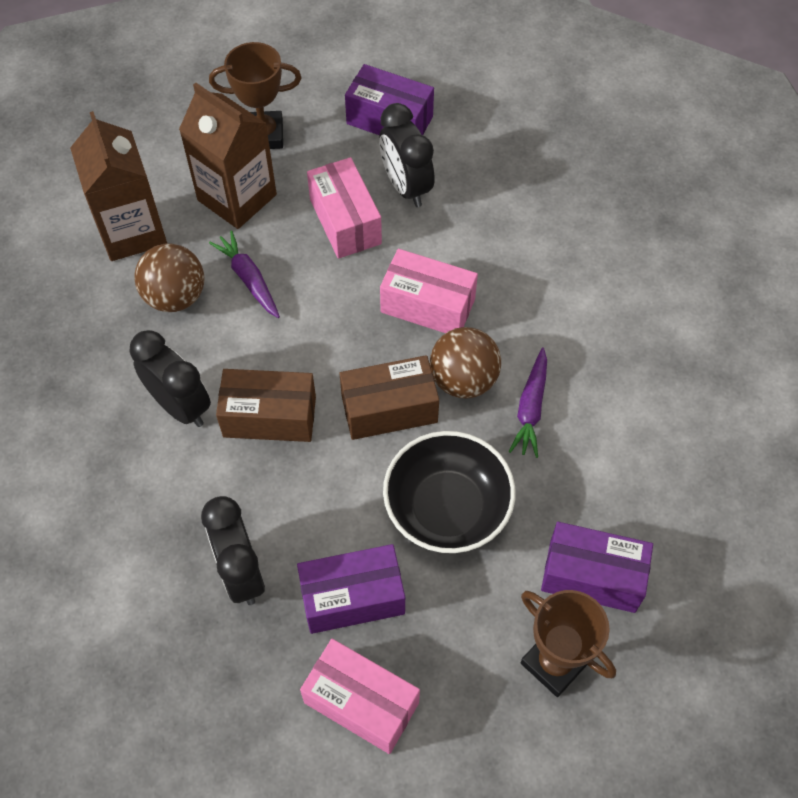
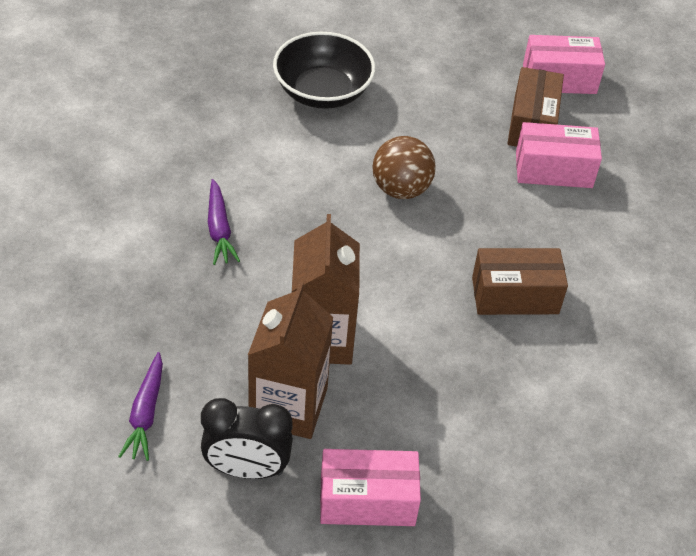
black clock: 3 -> 1
brown ball: 2 -> 1
brown trophy: 2 -> 0
purple box: 3 -> 0

